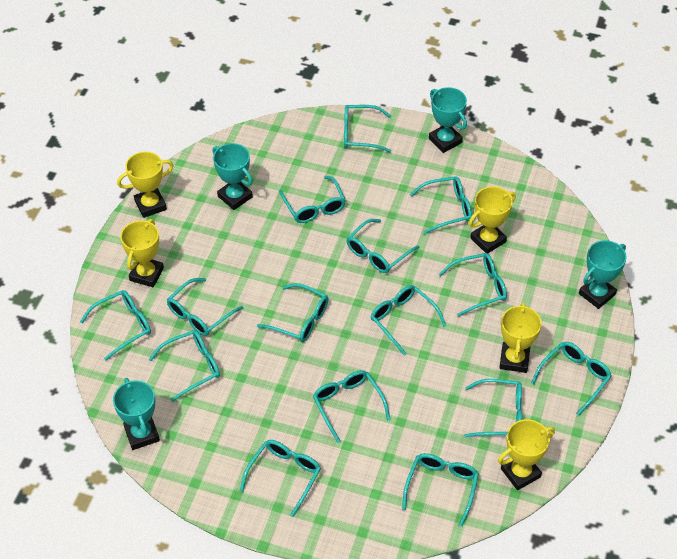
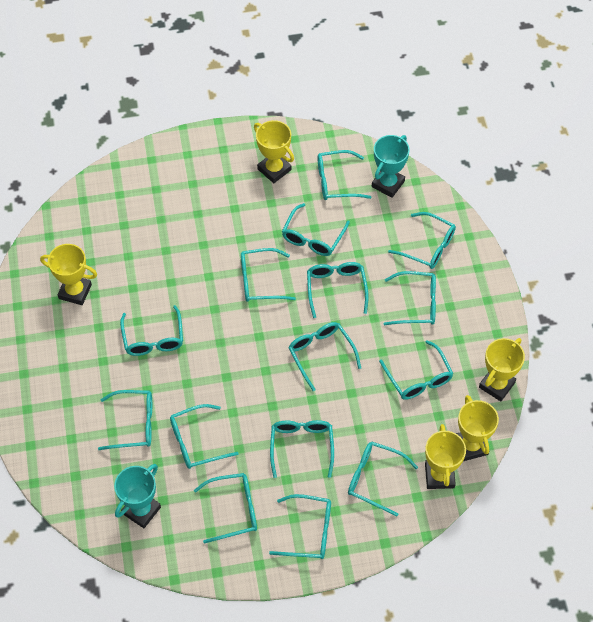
turquoise trophy: 4 -> 2

